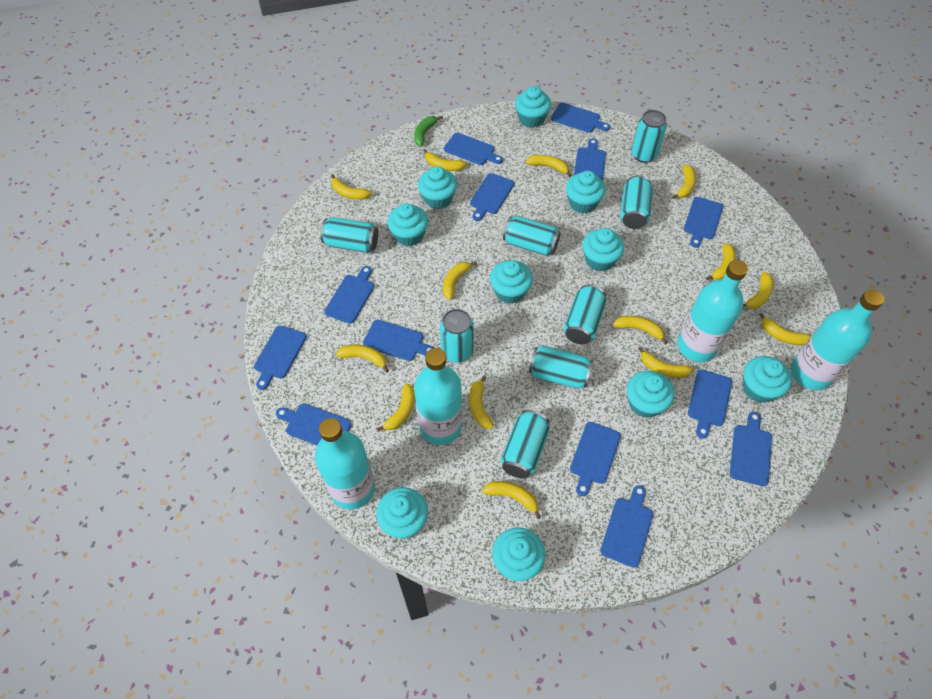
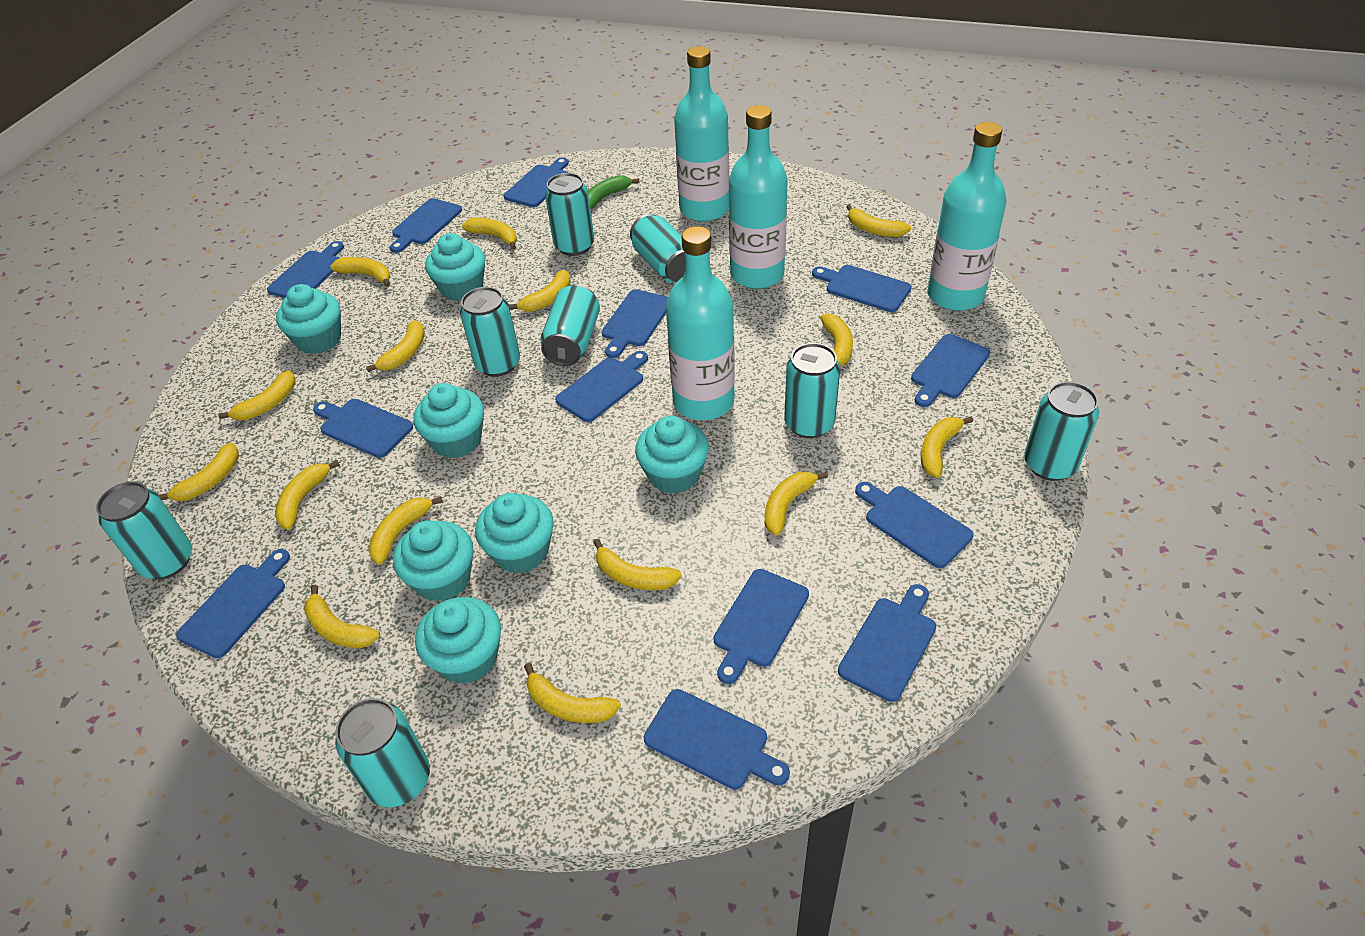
turquoise cupcake: 10 -> 7
yellow banana: 14 -> 15

